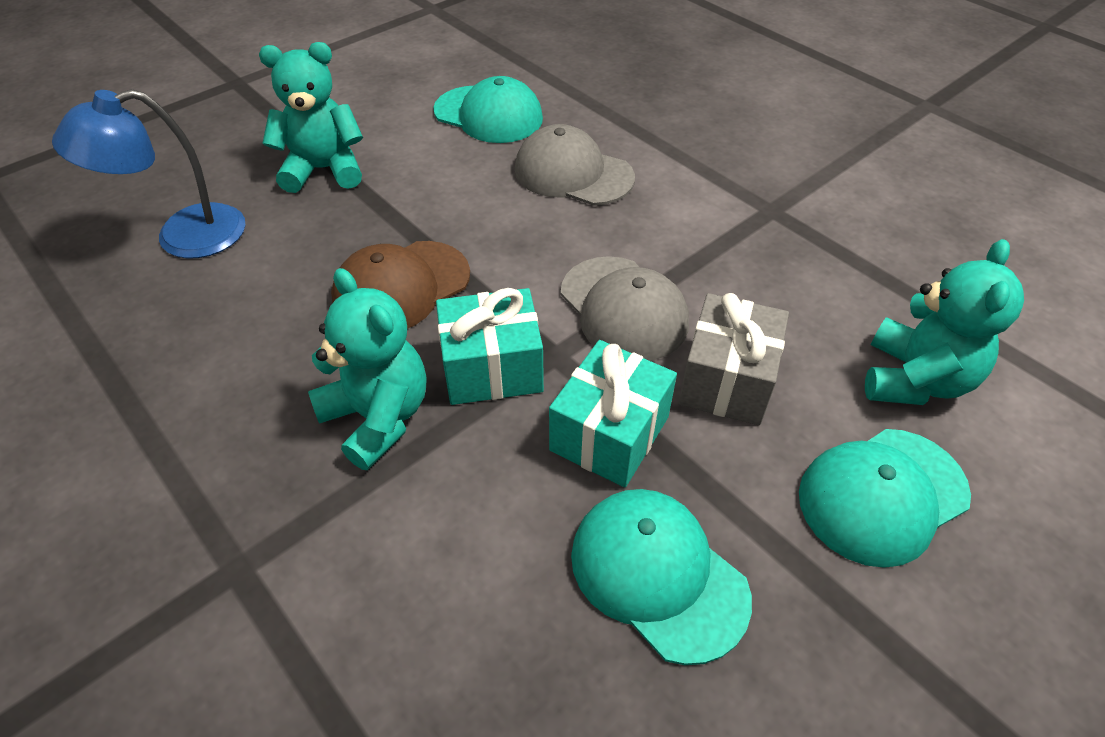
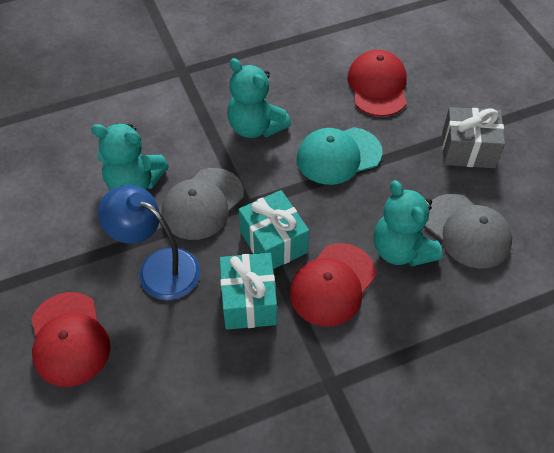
brown cap: 1 -> 0
red cap: 0 -> 3
turquoise cap: 3 -> 1

